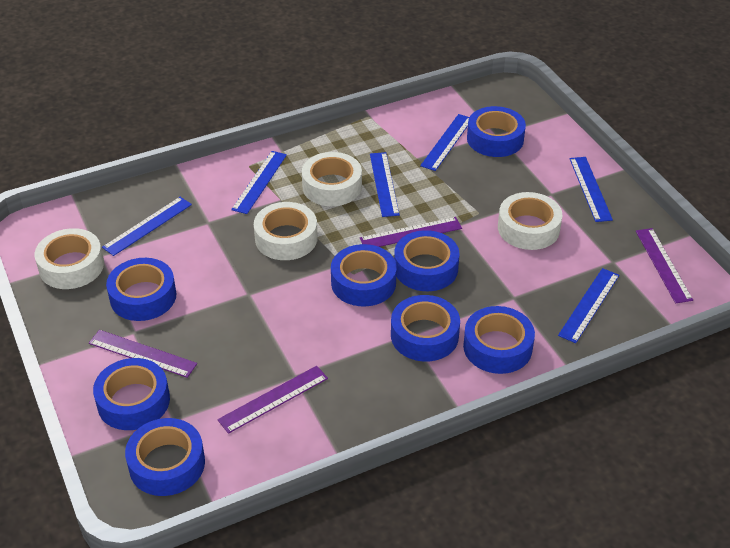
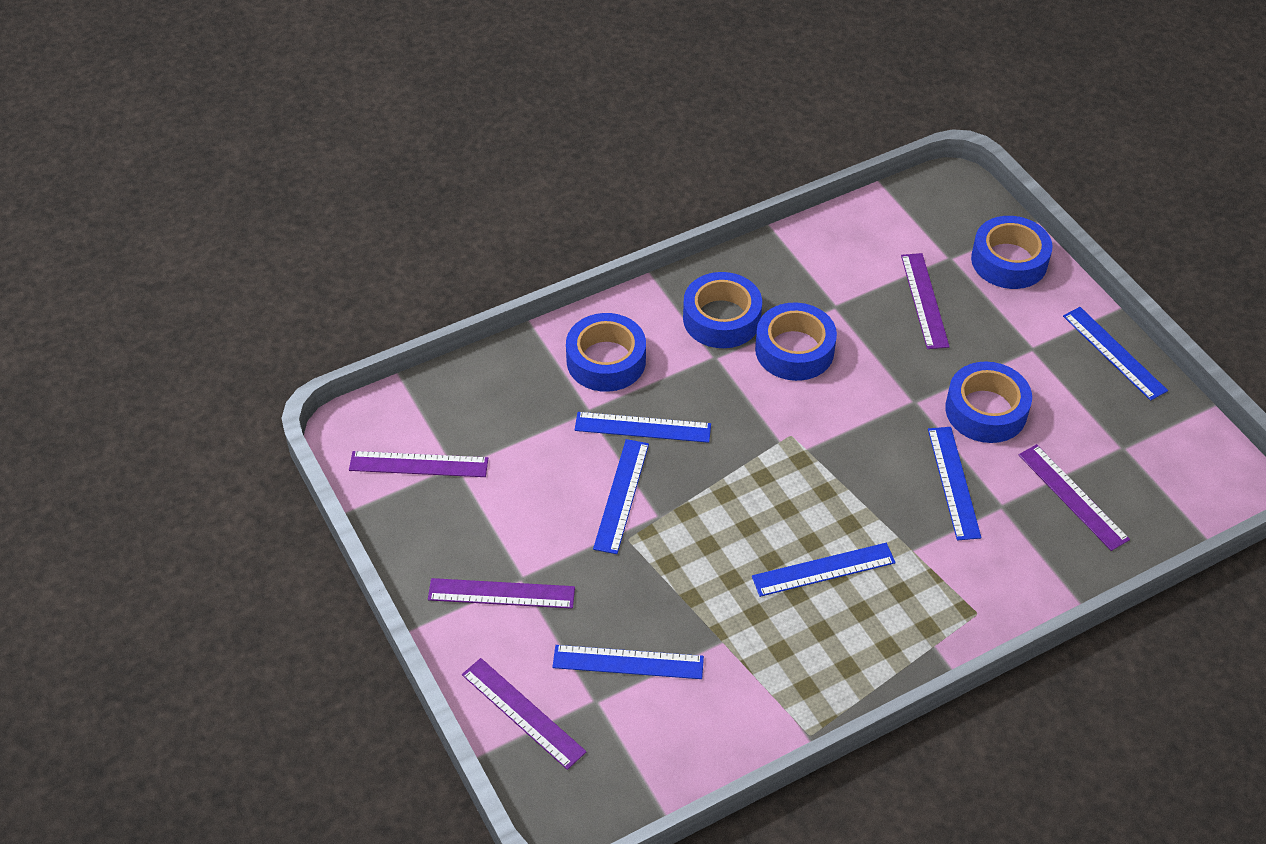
blue tape: 8 -> 5
purple ruler: 4 -> 5
white tape: 4 -> 0

